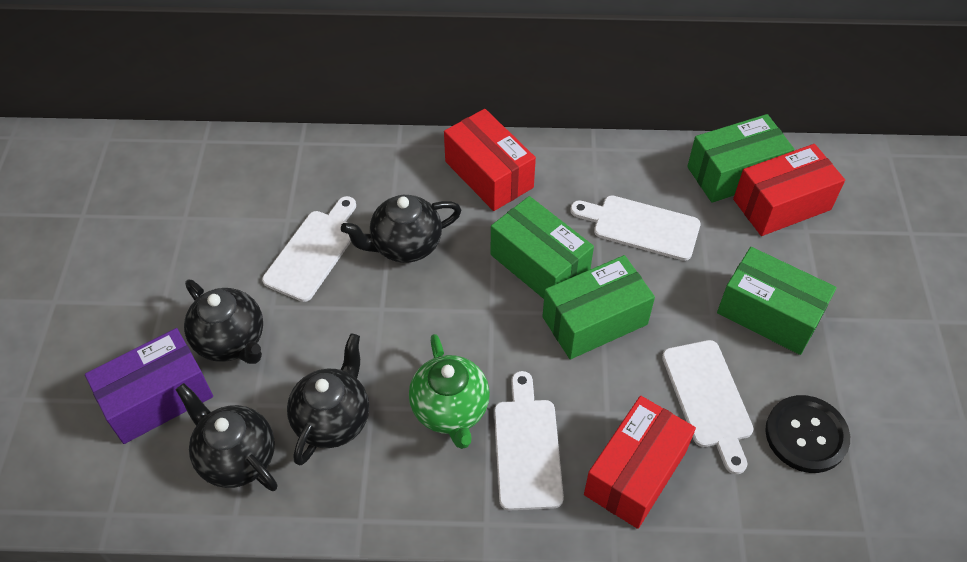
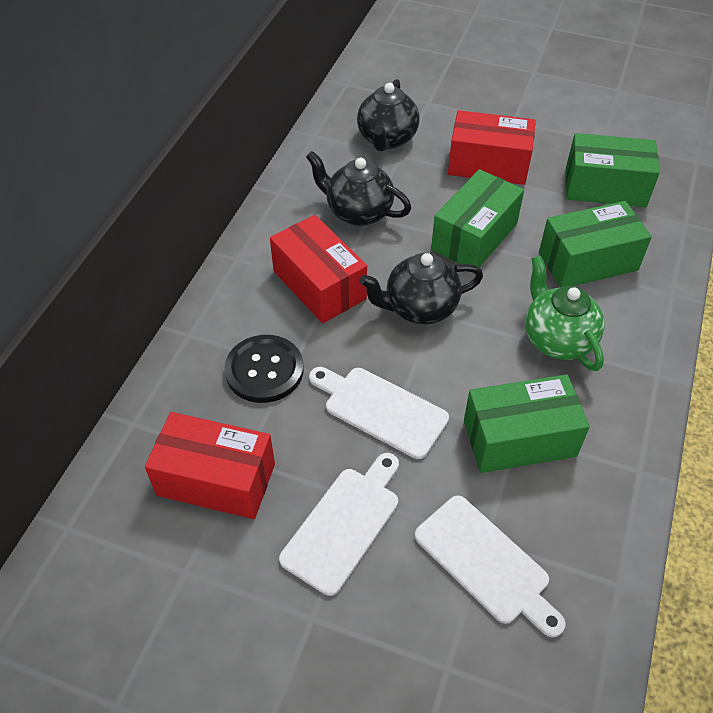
black teapot: 4 -> 3
purple box: 1 -> 0
white cutting board: 4 -> 3

